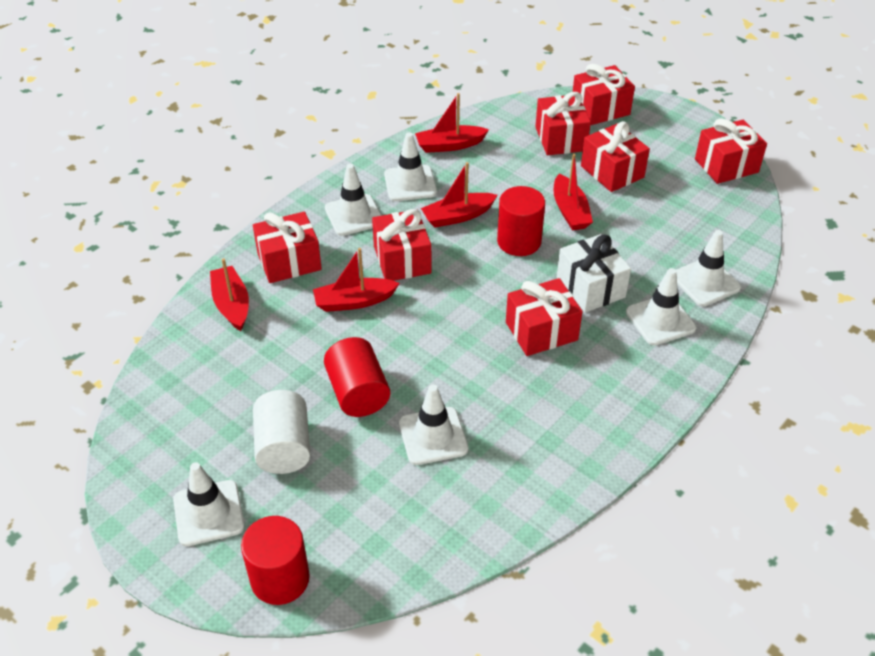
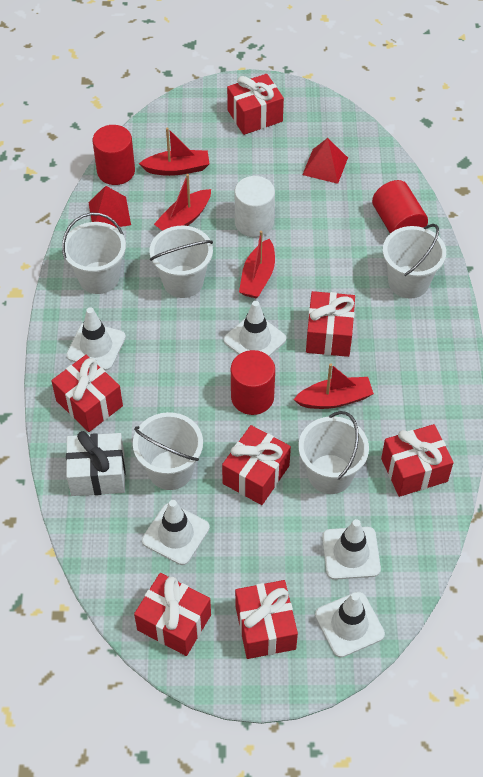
red boat: 5 -> 4
red pyramid: 0 -> 2
white bucket: 0 -> 5
white traffic cone: 6 -> 5

